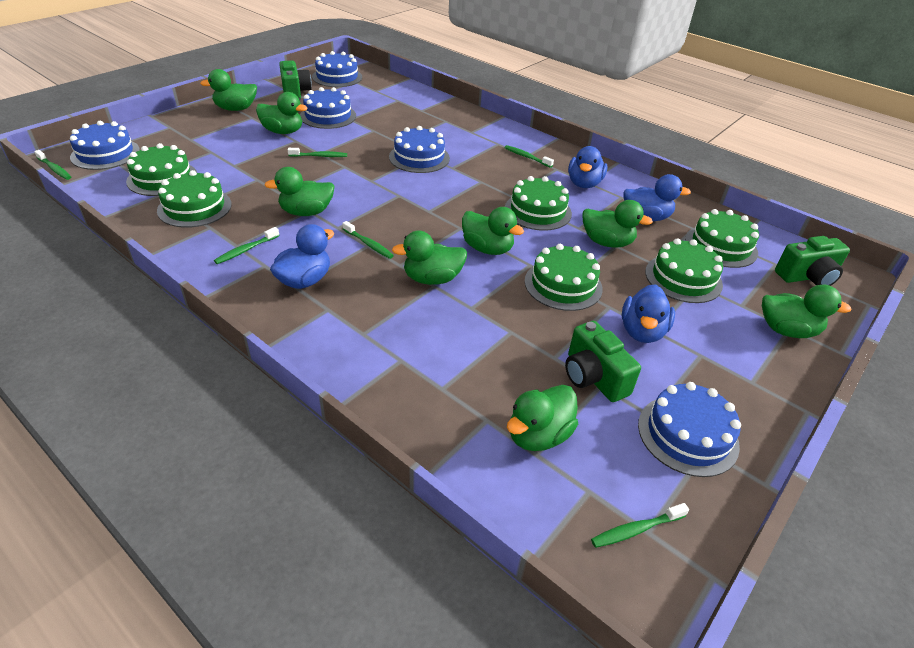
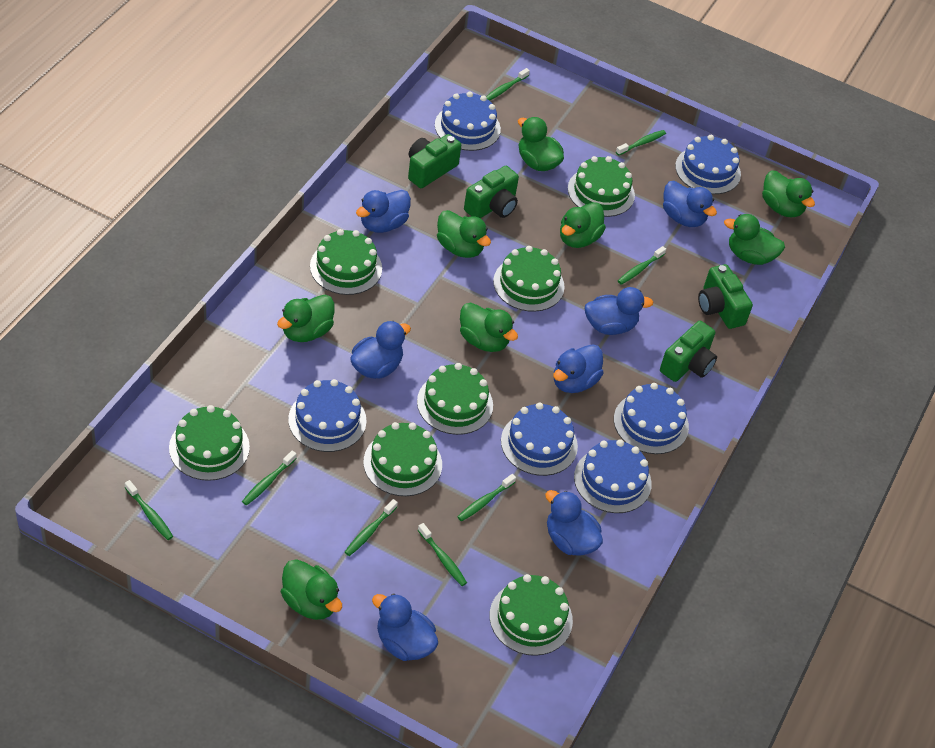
blue cake: 5 -> 6
blue duck: 4 -> 7
green cake: 6 -> 7
green camera: 3 -> 4
green toothbrush: 6 -> 8

